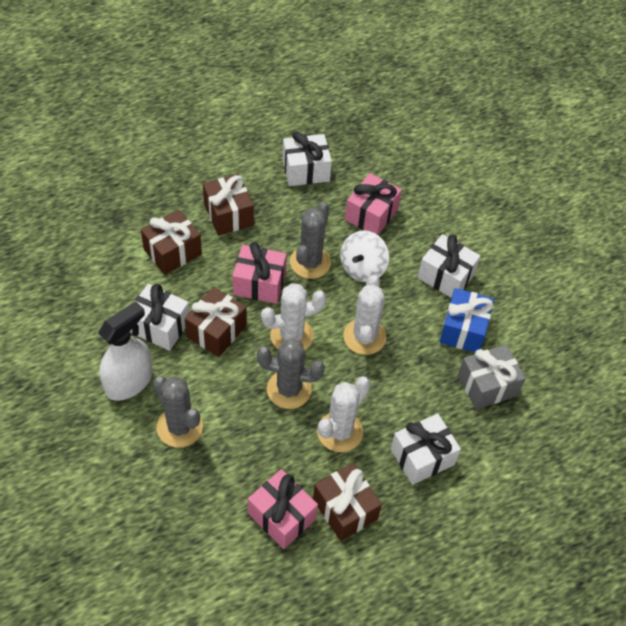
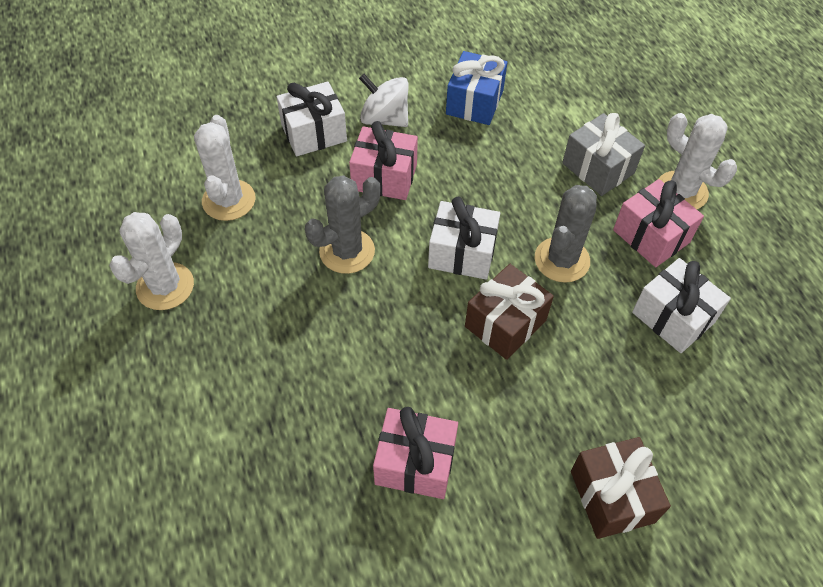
brown gift: 4 -> 2
grey cactus: 3 -> 2
white gift: 4 -> 3
white spray bottle: 1 -> 0

